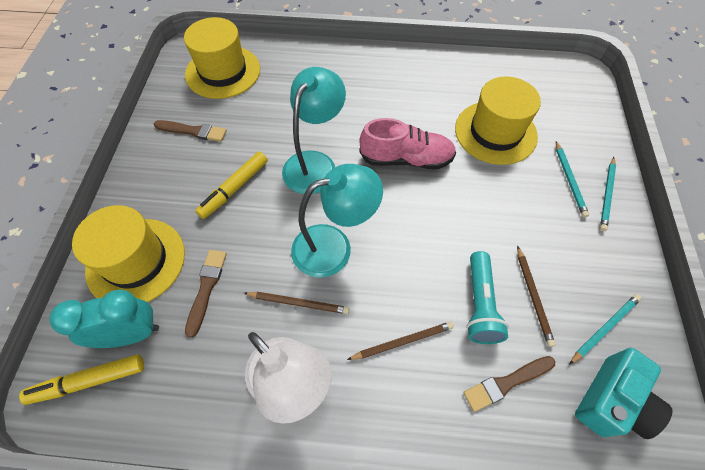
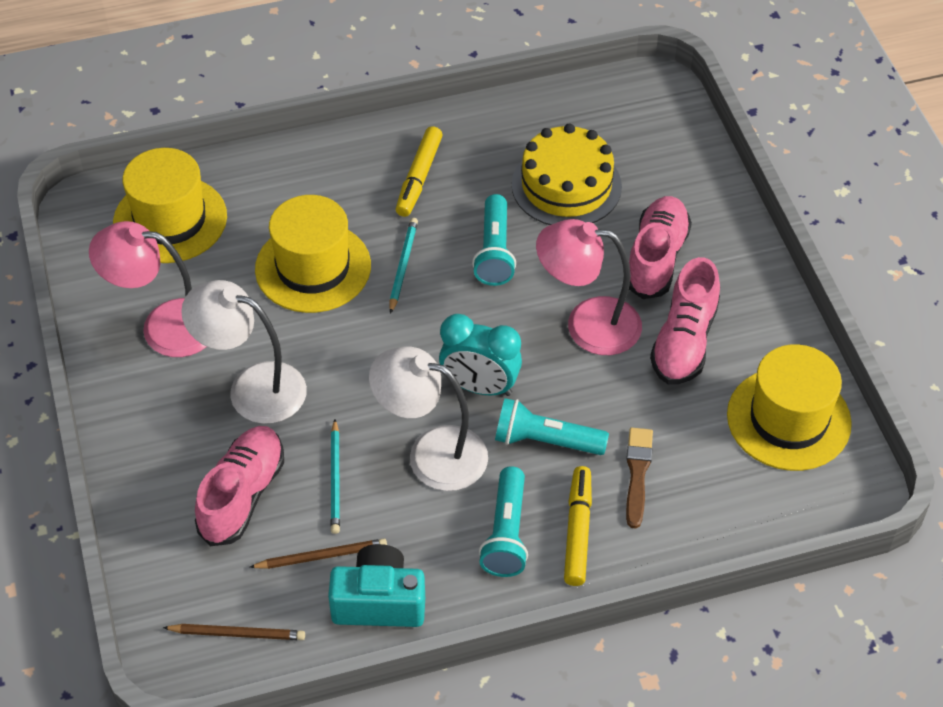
brown brush: 3 -> 1
brown pencil: 3 -> 2
pink lamp: 0 -> 2
pink shoe: 1 -> 3
turquoise flashlight: 1 -> 3
turquoise lamp: 2 -> 0
turquoise pencil: 3 -> 2
white lamp: 1 -> 2
yellow cake: 0 -> 1

